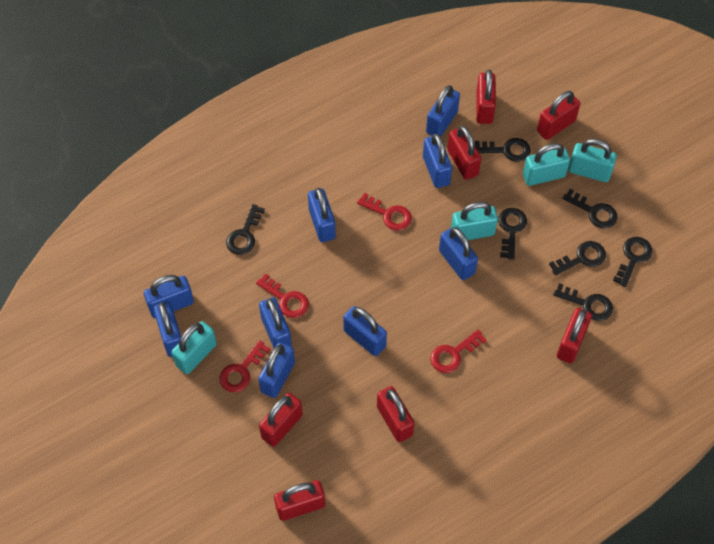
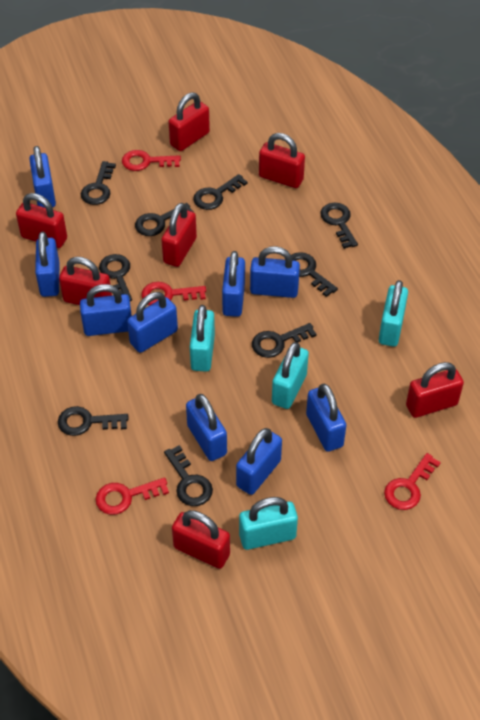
black key: 7 -> 9

